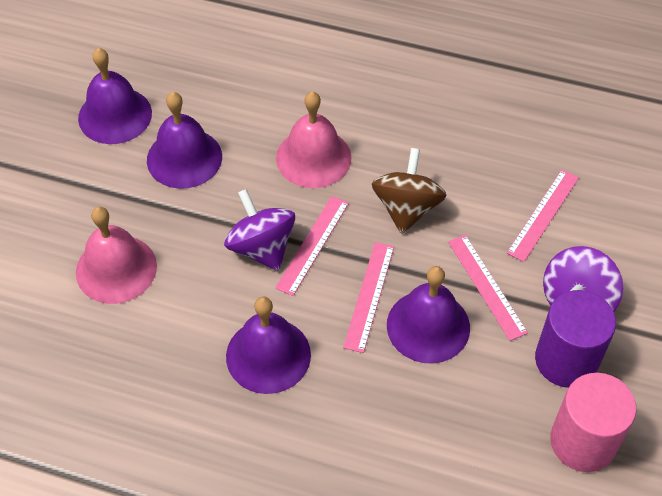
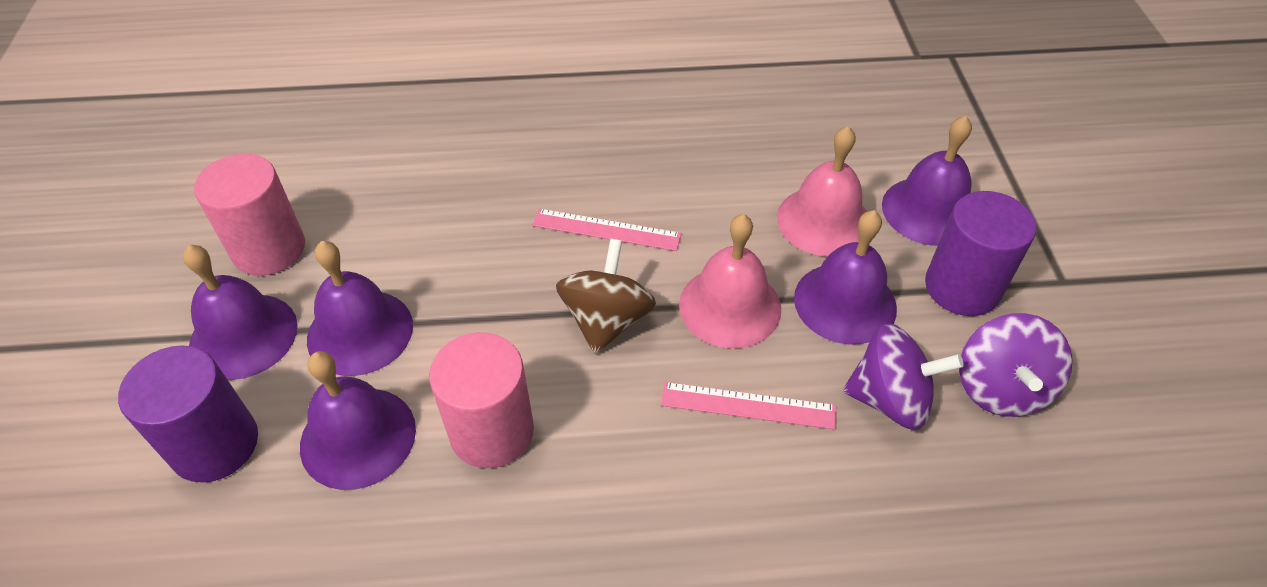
pink cylinder: 1 -> 2
pink ruler: 4 -> 2
purple bell: 4 -> 5
purple cylinder: 1 -> 2

